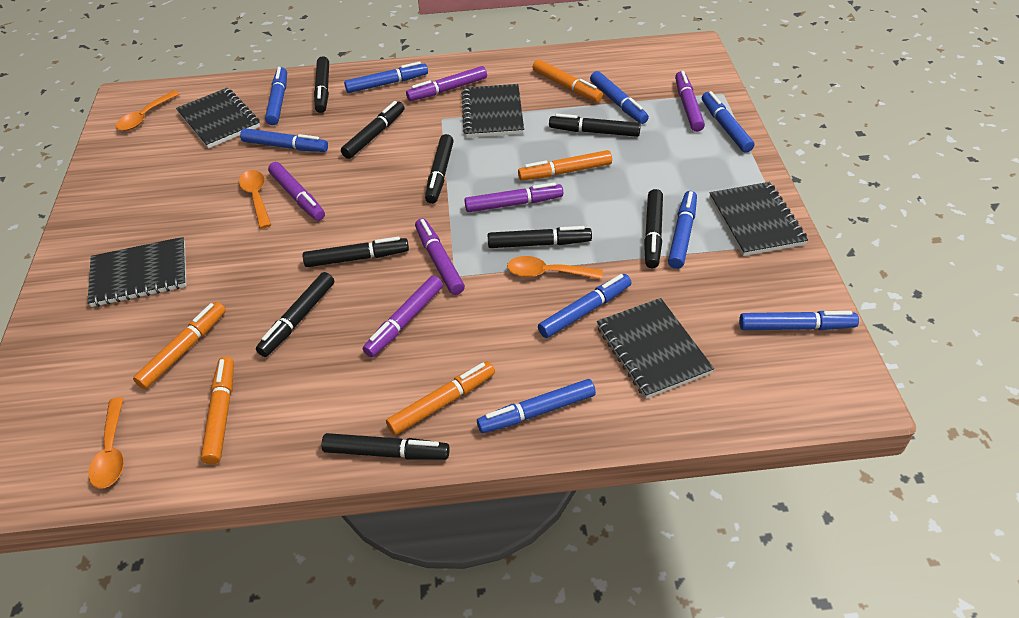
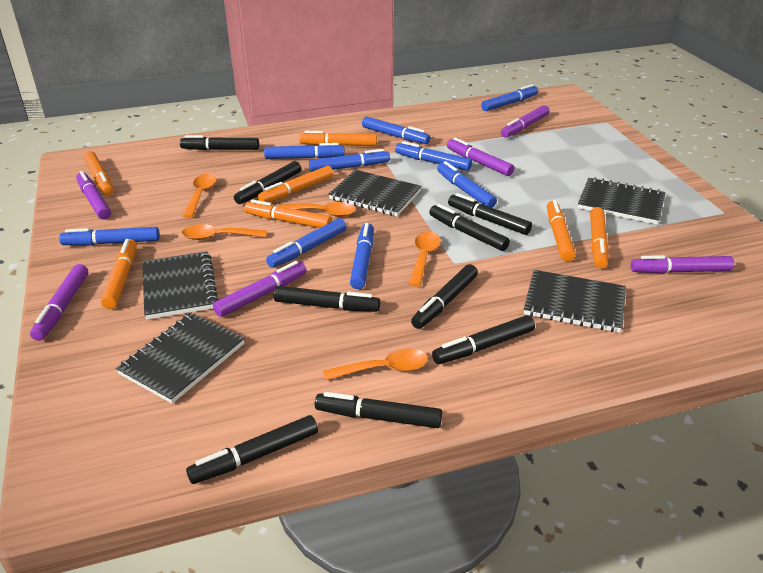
orange marker: 5 -> 7
orange spoon: 4 -> 5

